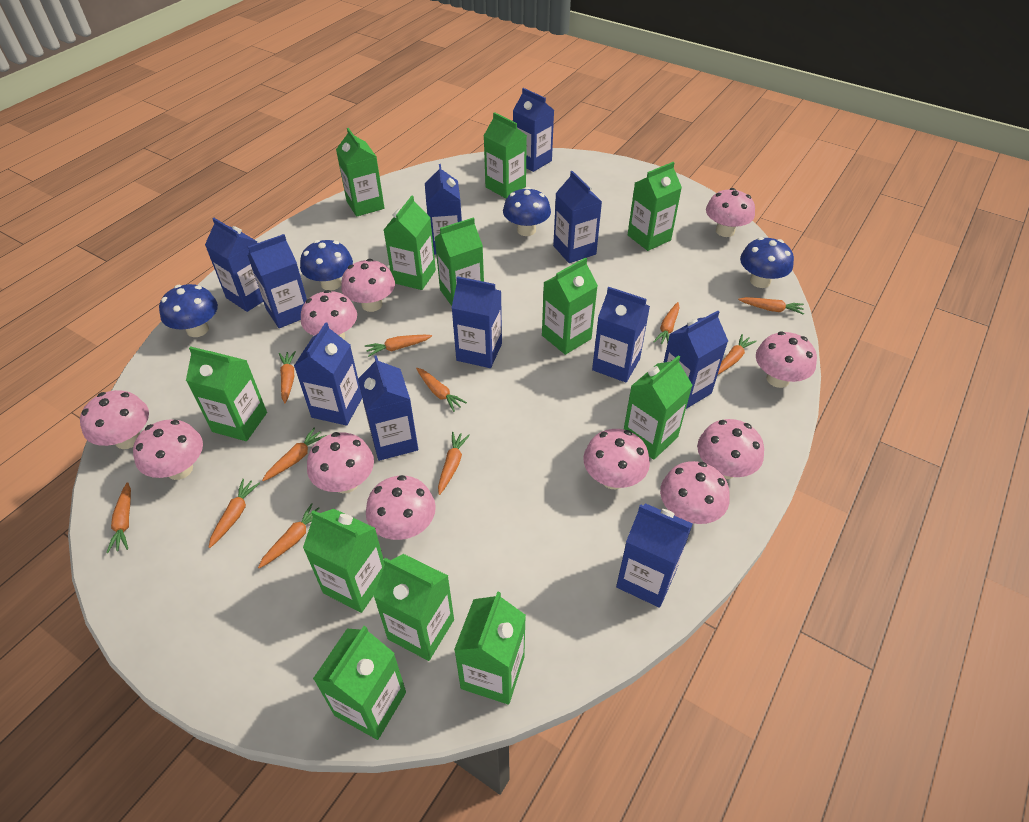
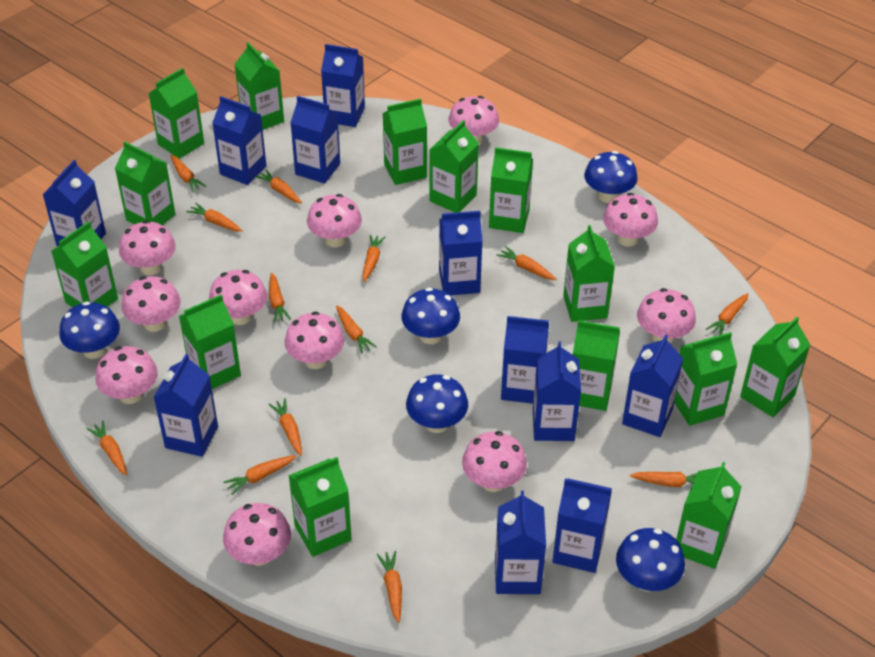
blue mushroom: 4 -> 5
green carton: 12 -> 14
orange carrot: 11 -> 13

